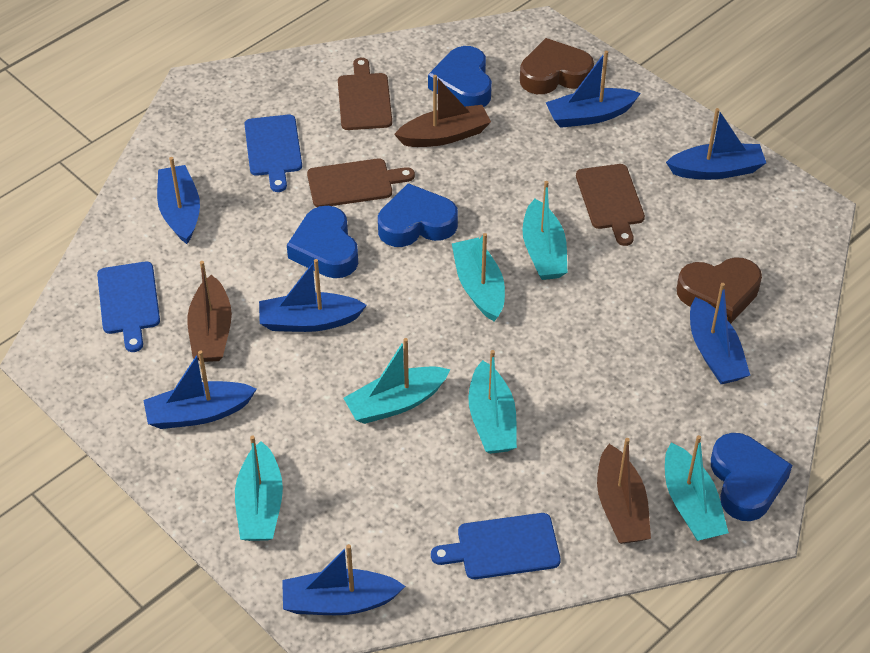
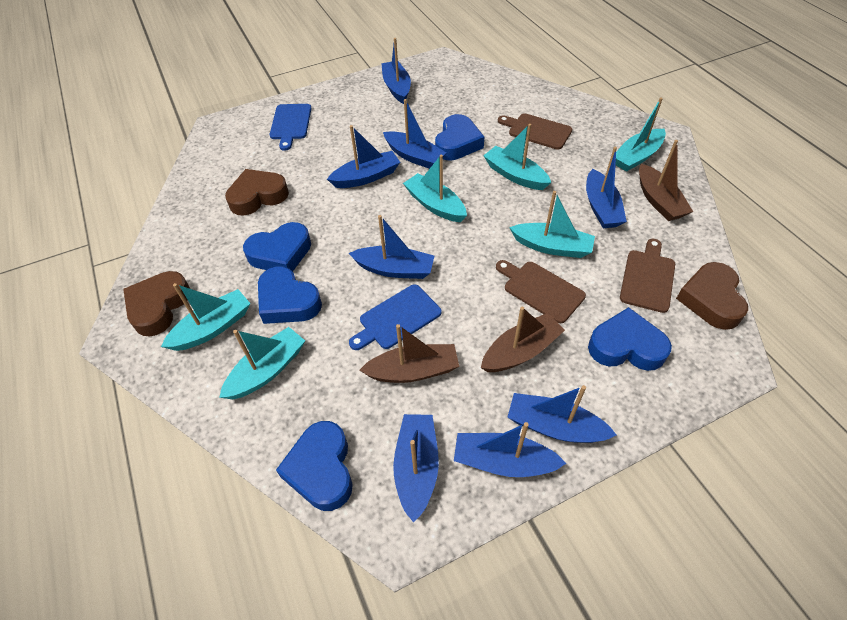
blue boat: 7 -> 8
blue cutting board: 3 -> 2
blue heart: 4 -> 5
brown heart: 2 -> 3

